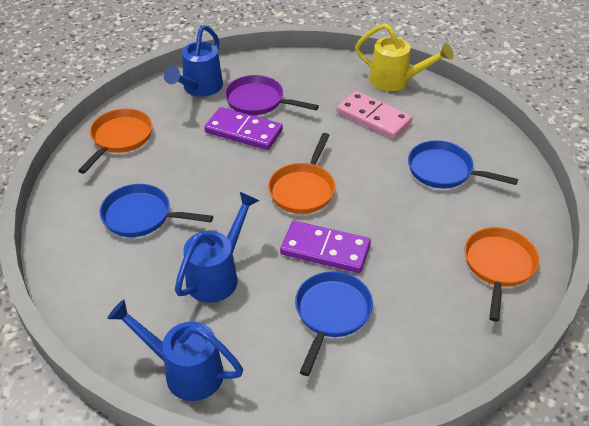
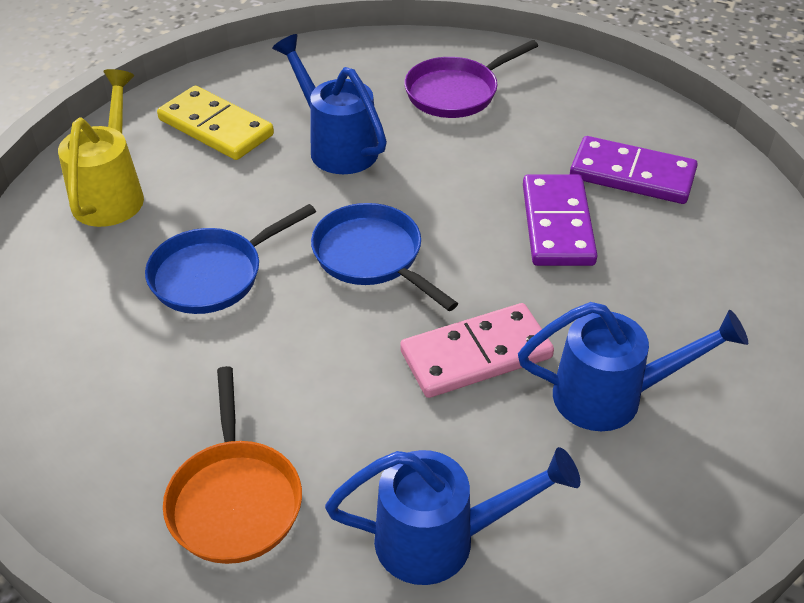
blue pan: 3 -> 2
orange pan: 3 -> 1
yellow domino: 0 -> 1

